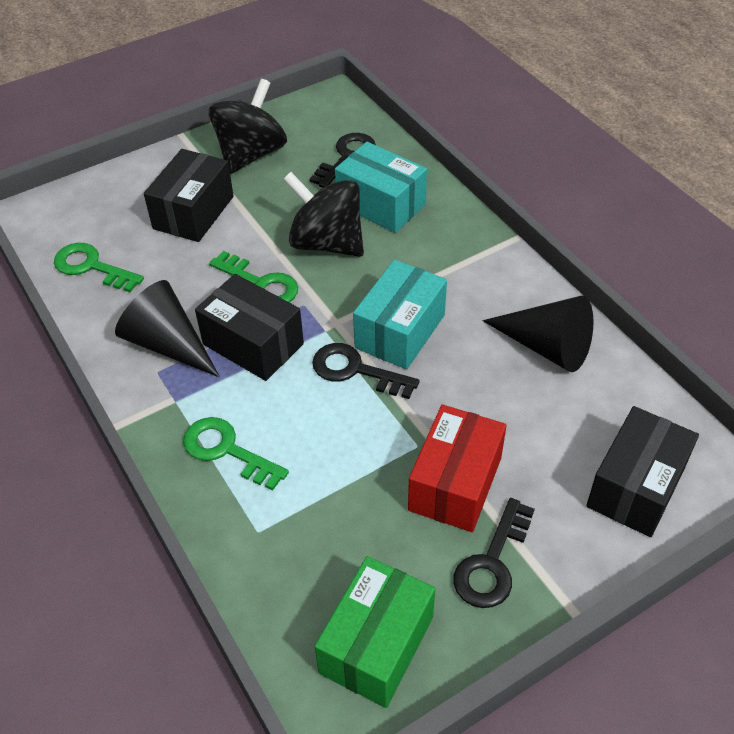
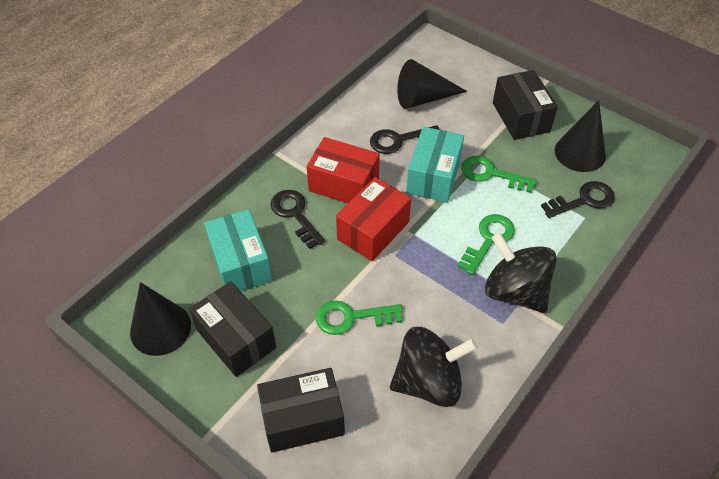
black cone: 2 -> 3
green box: 1 -> 0
red box: 1 -> 2

